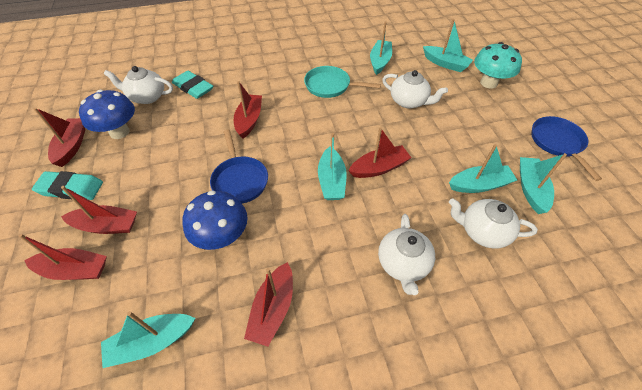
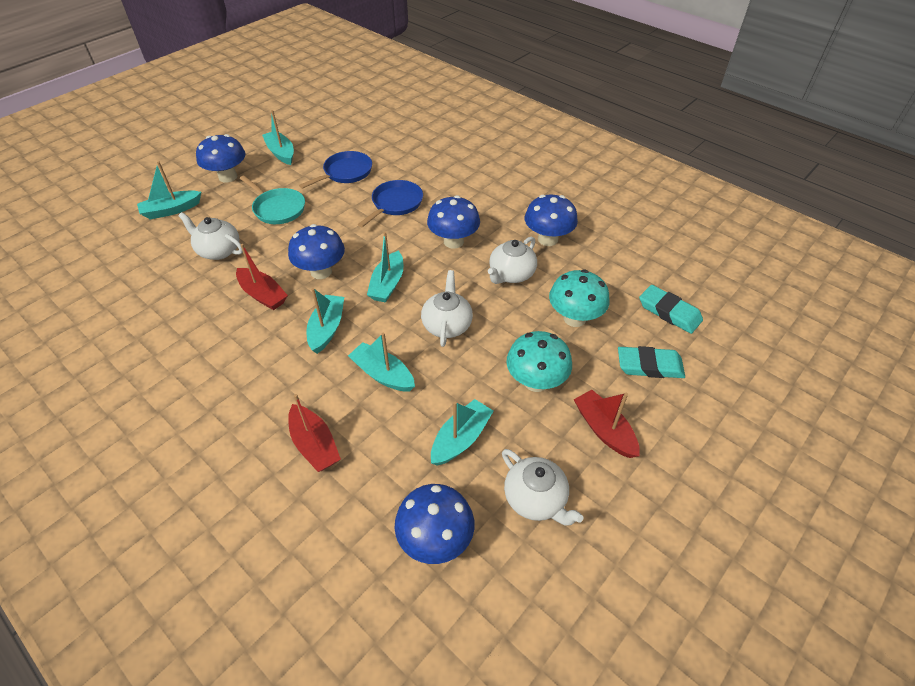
blue mushroom: 2 -> 5
red boat: 6 -> 3
turquoise mushroom: 1 -> 2

